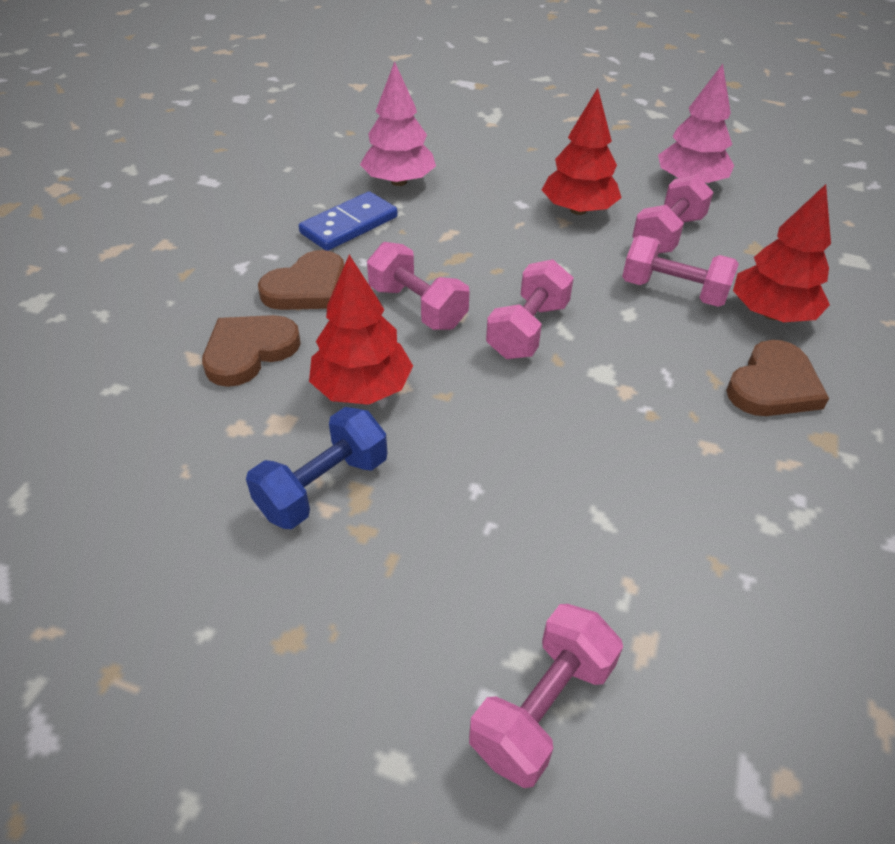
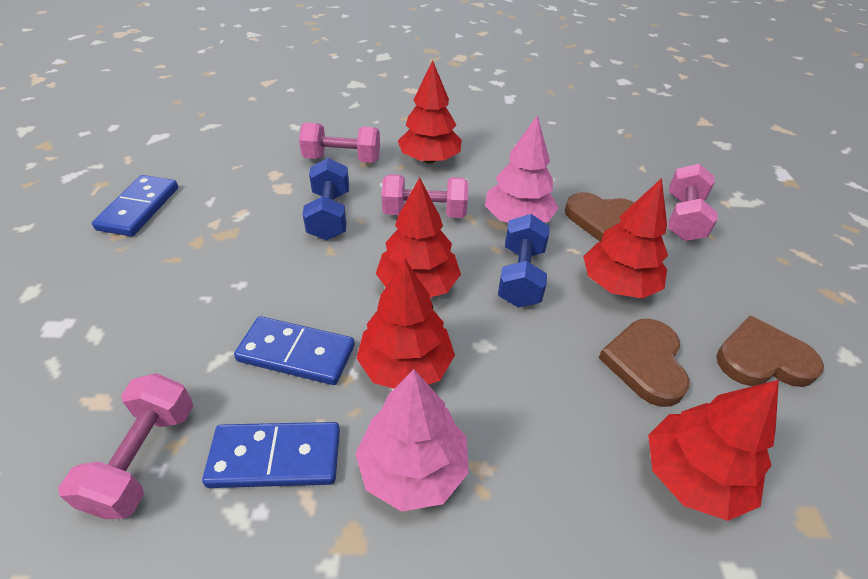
blue domino: 1 -> 3
blue dumbbell: 1 -> 2
pink dumbbell: 5 -> 4
red tree: 3 -> 5

